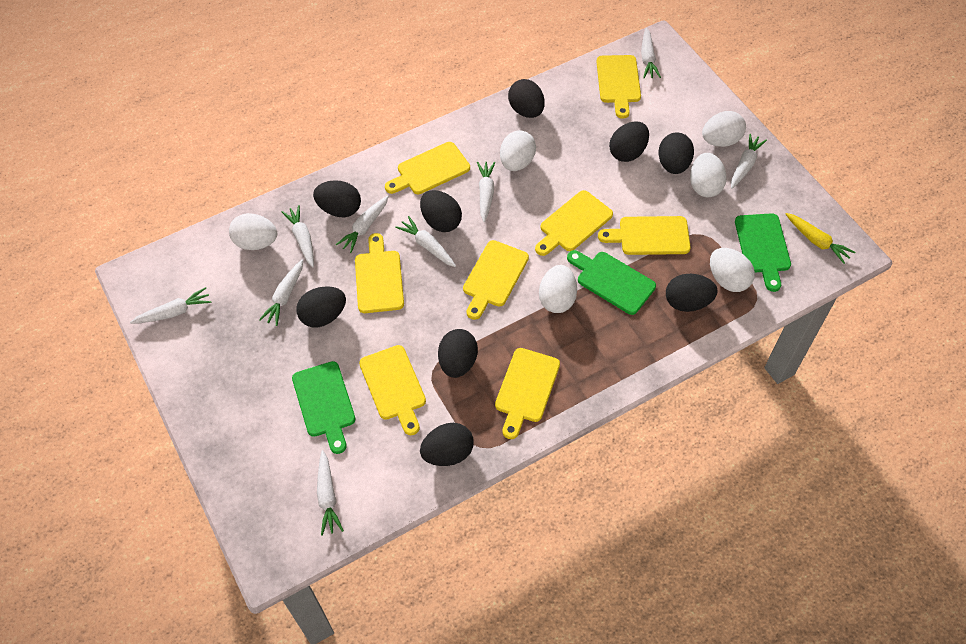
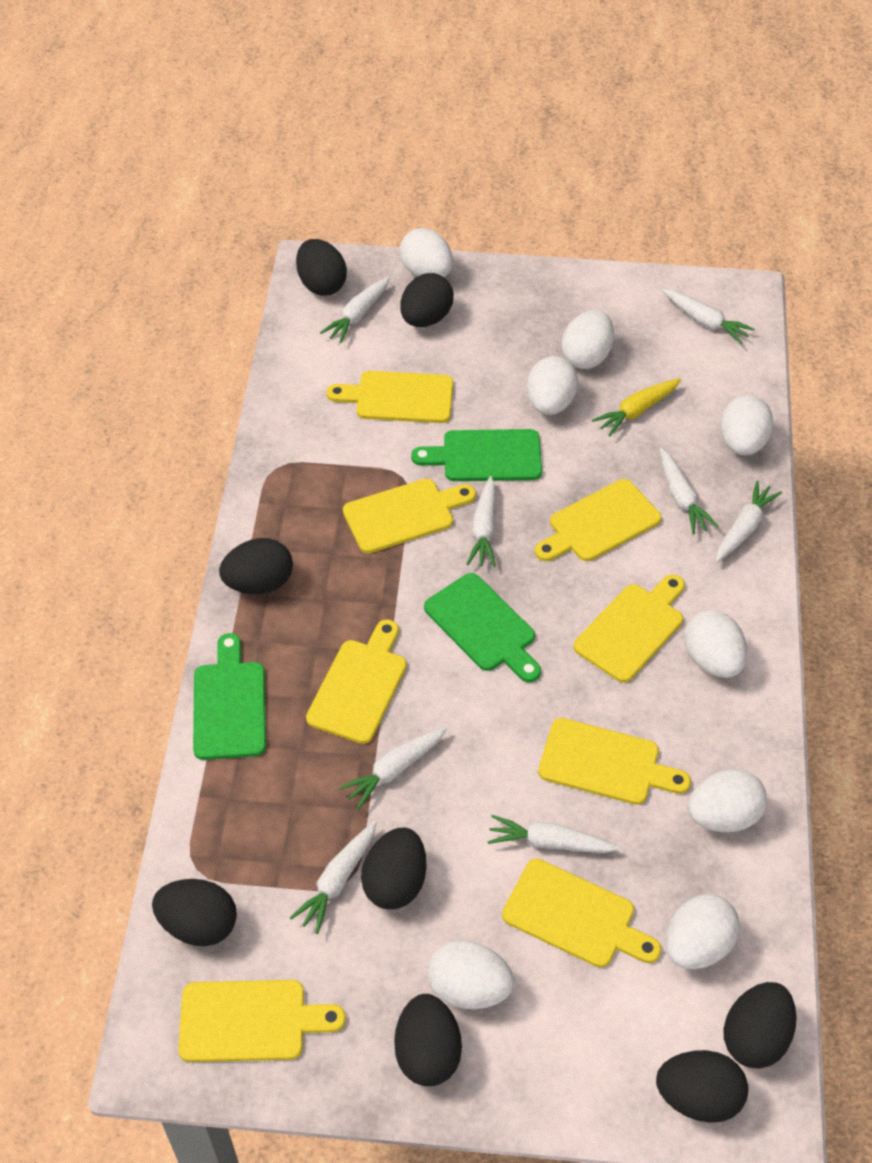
black egg: 9 -> 8
white carrot: 9 -> 8
white egg: 6 -> 8

